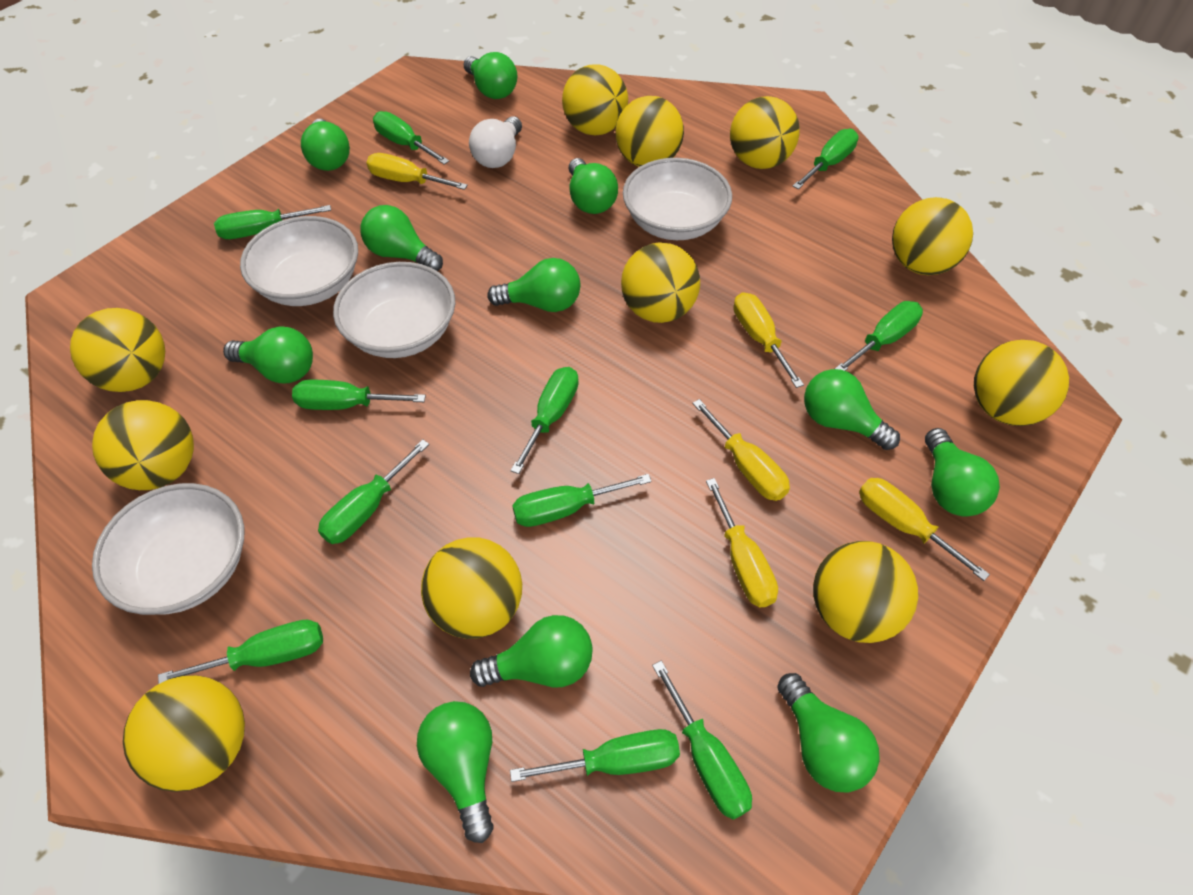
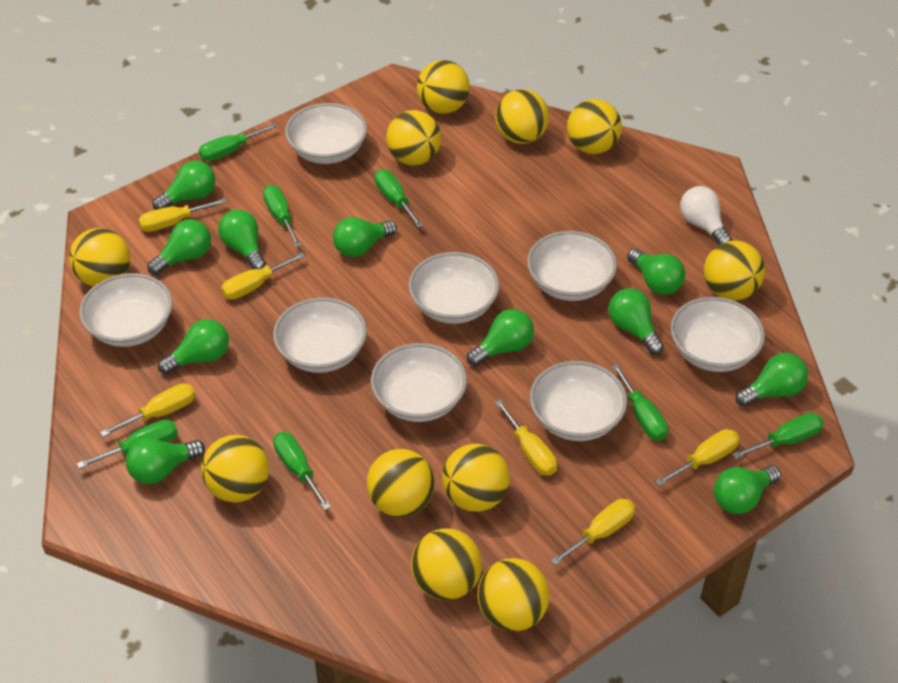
green screwdriver: 11 -> 7
white bowl: 4 -> 8
yellow screwdriver: 5 -> 6

